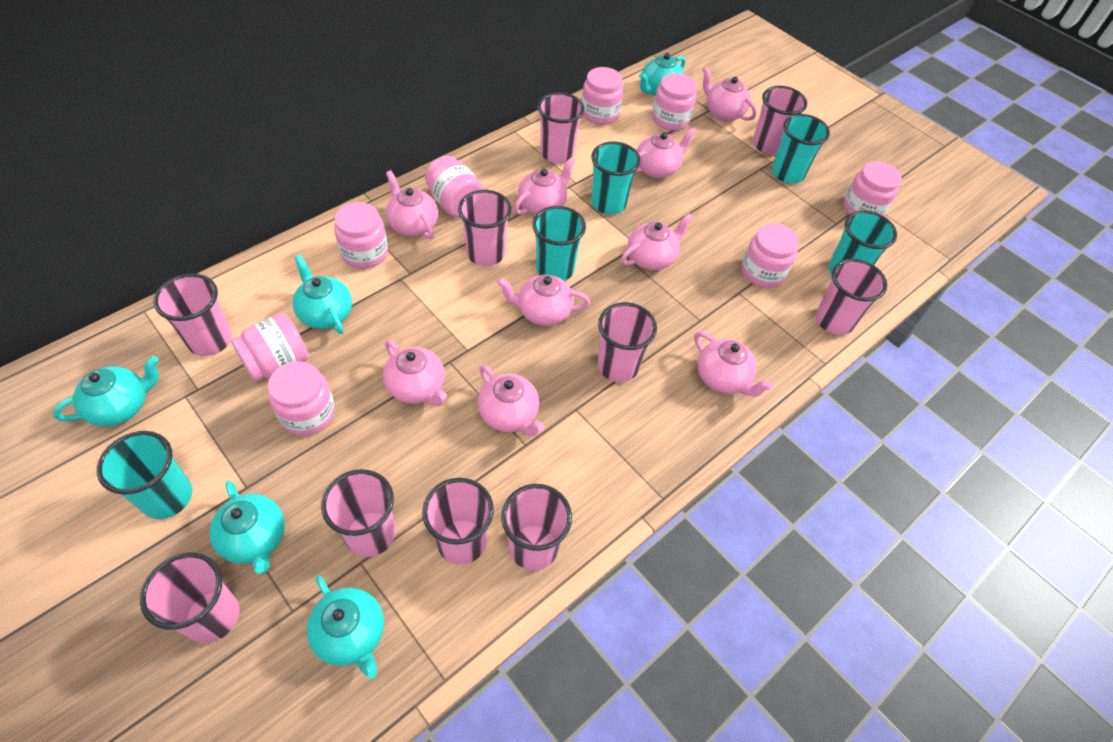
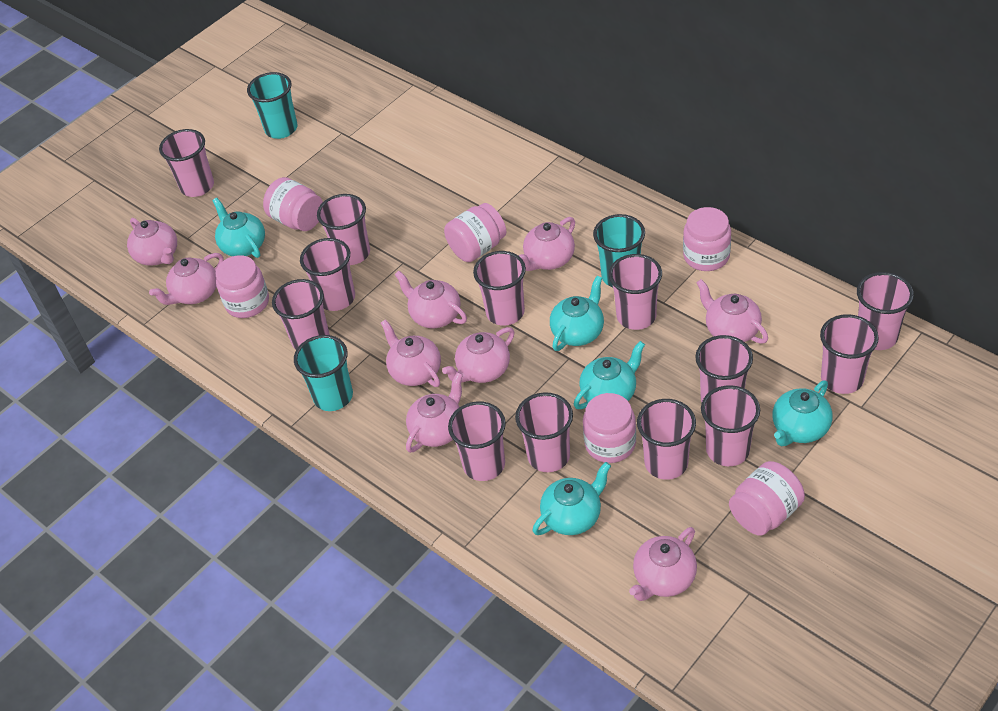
pink cup: 10 -> 13
pink jar: 8 -> 6
turquoise cup: 5 -> 3

